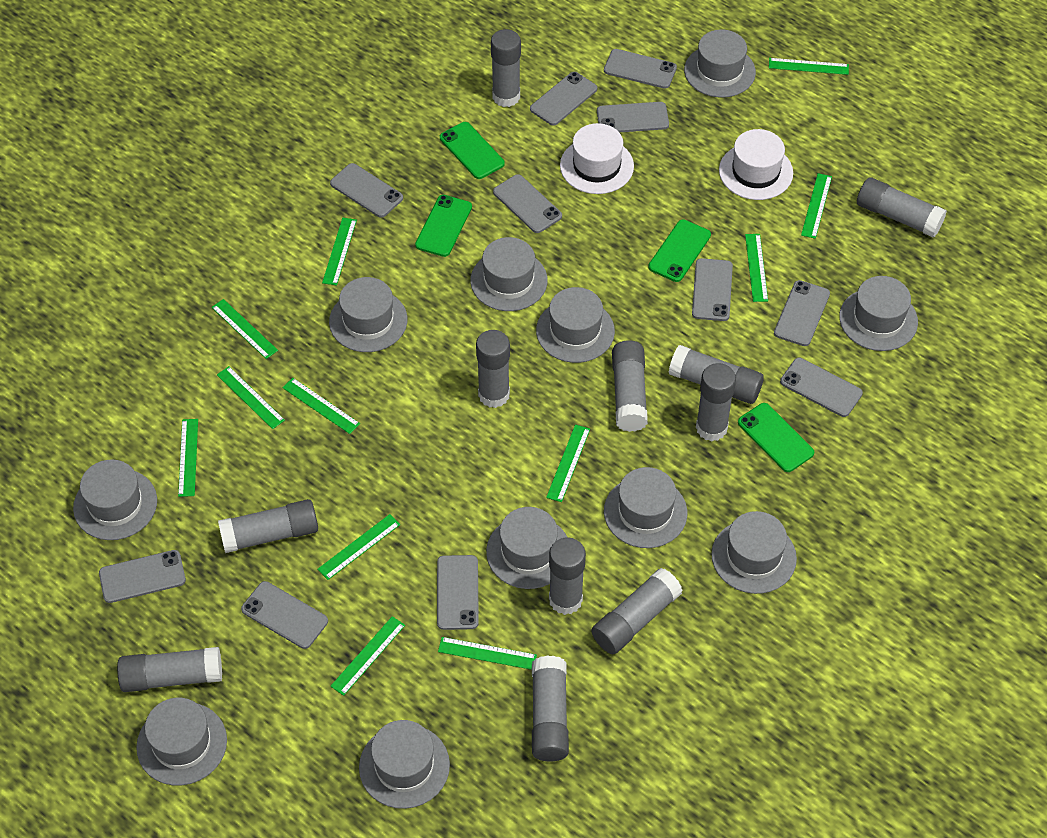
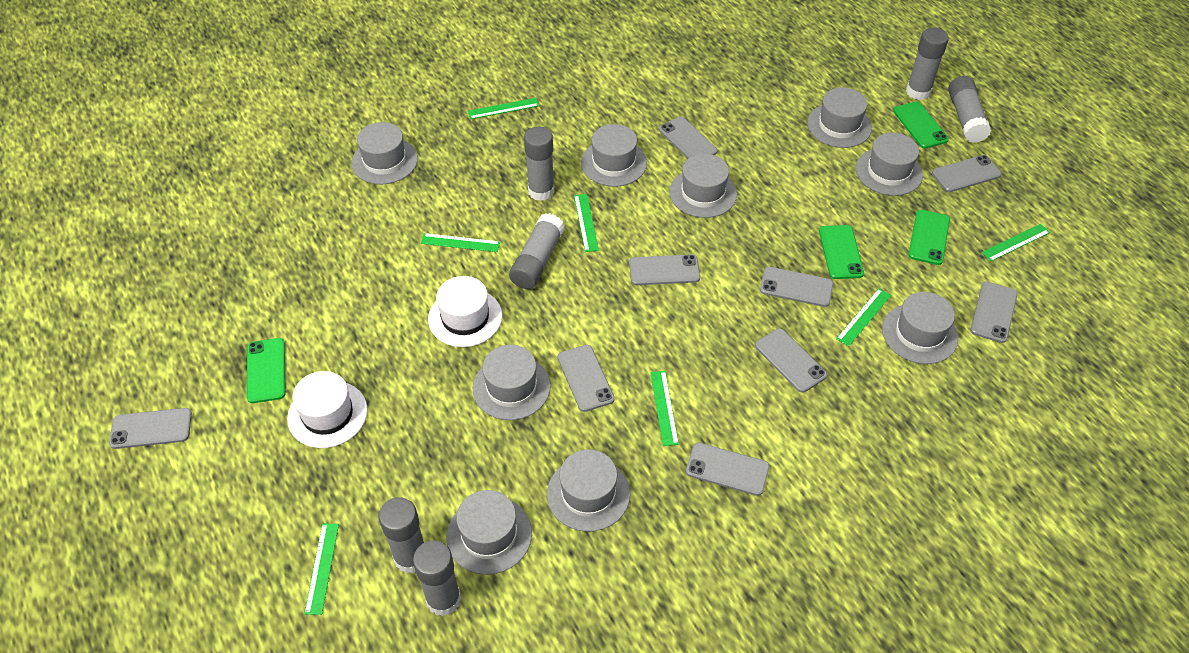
green ruler: 12 -> 7
grey glue stick: 11 -> 6
grey hat: 11 -> 9
grey phone: 11 -> 9

